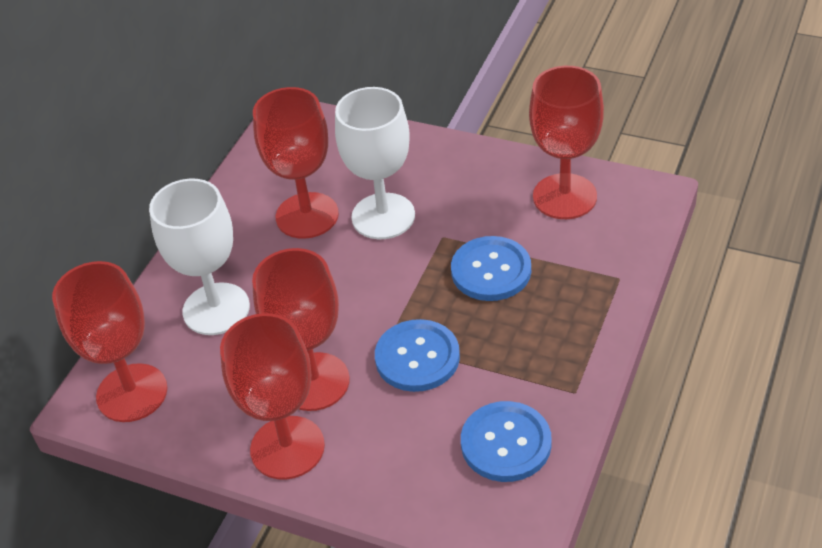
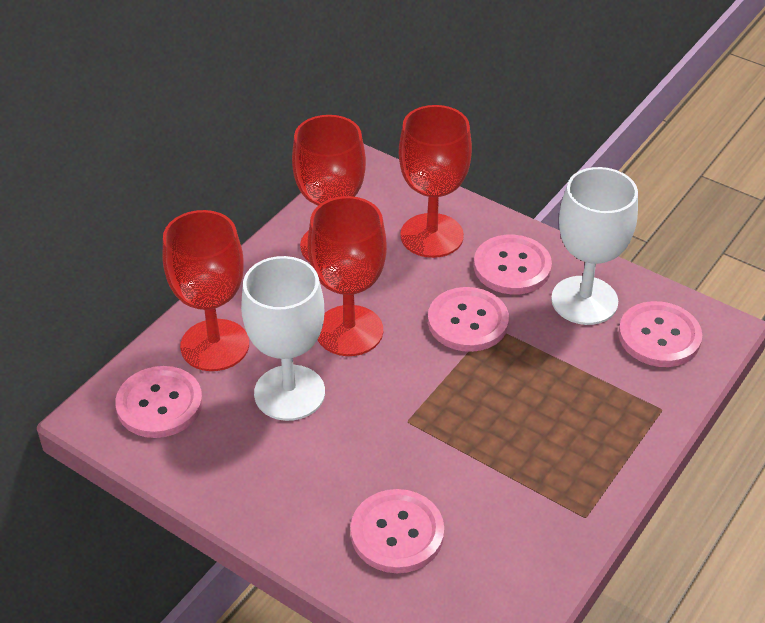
blue button: 3 -> 0
pink button: 0 -> 5
red goblet: 5 -> 4

